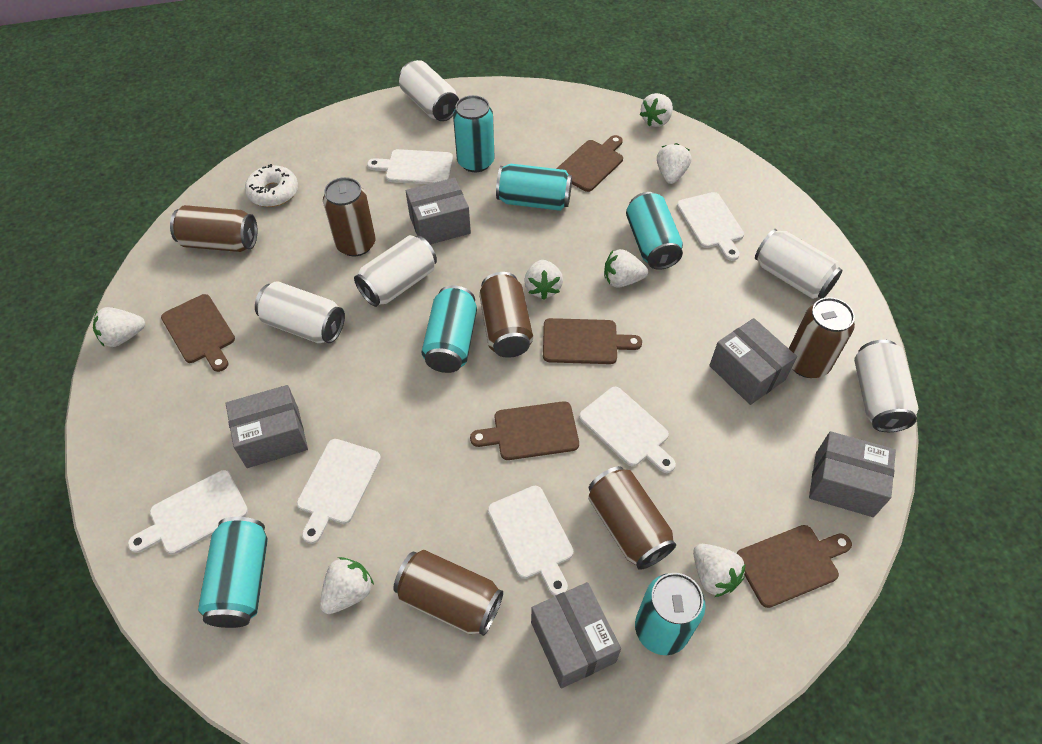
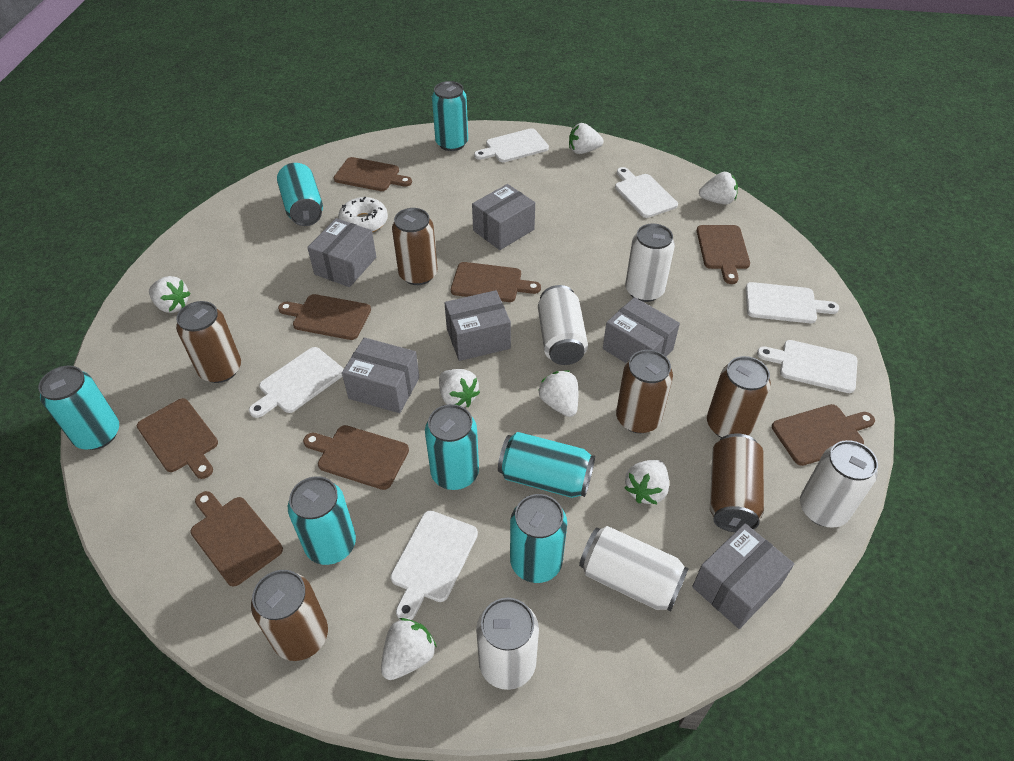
brown cutting board: 5 -> 8
grey box: 5 -> 6
turquoise can: 6 -> 7

